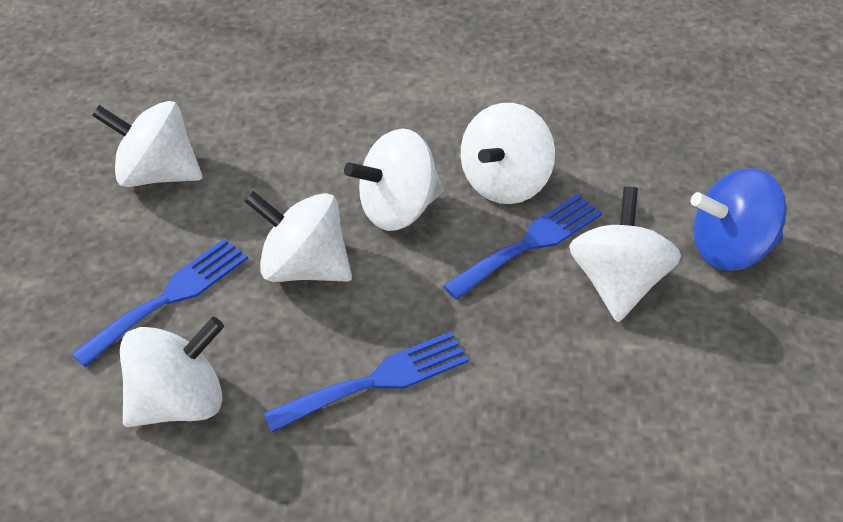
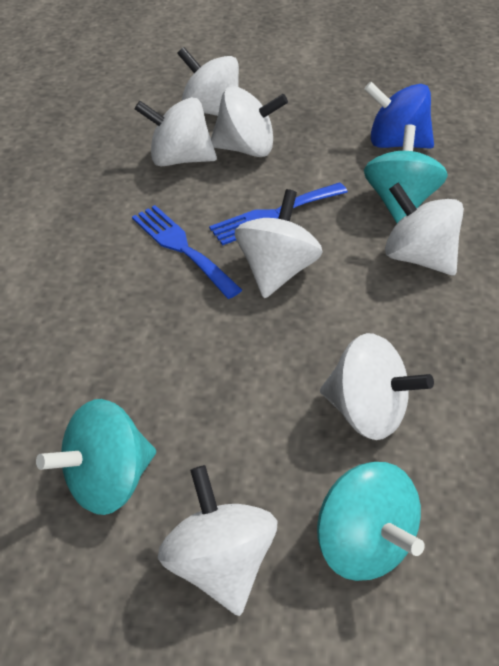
blue fork: 3 -> 2
turquoise spinning top: 0 -> 3
white spinning top: 6 -> 7

